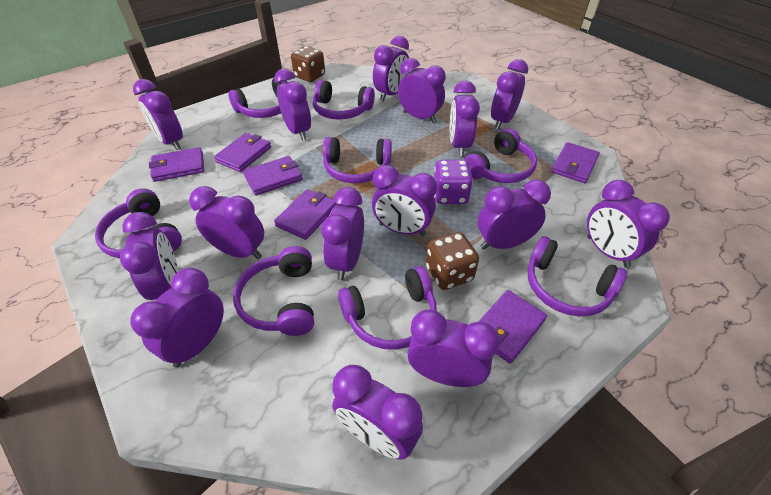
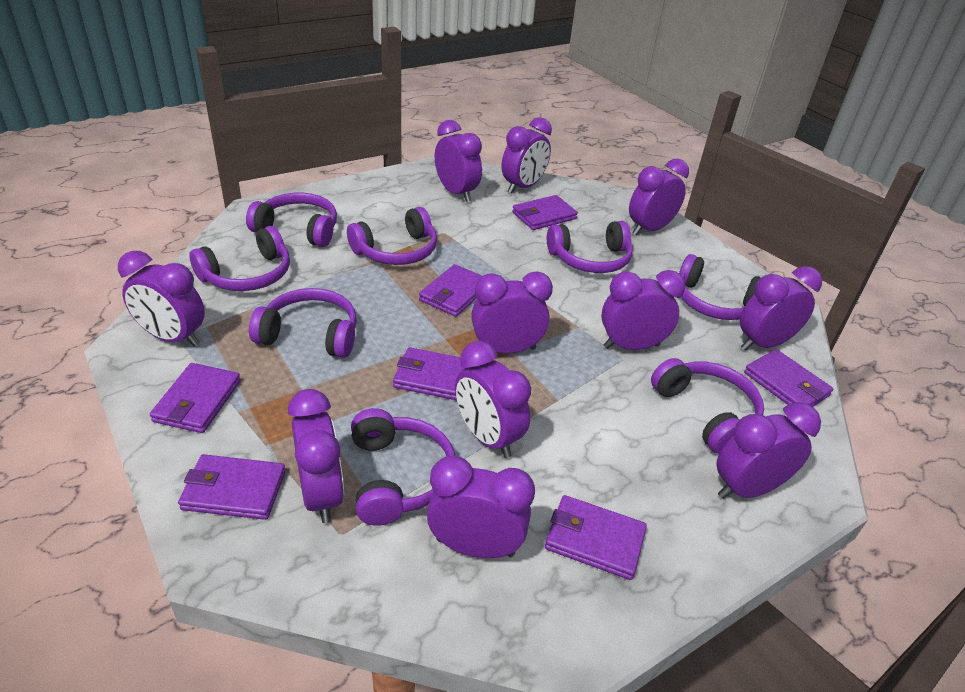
brown dice: 2 -> 0
purple clock: 15 -> 11
purple dice: 1 -> 0
purple wallet: 6 -> 7

